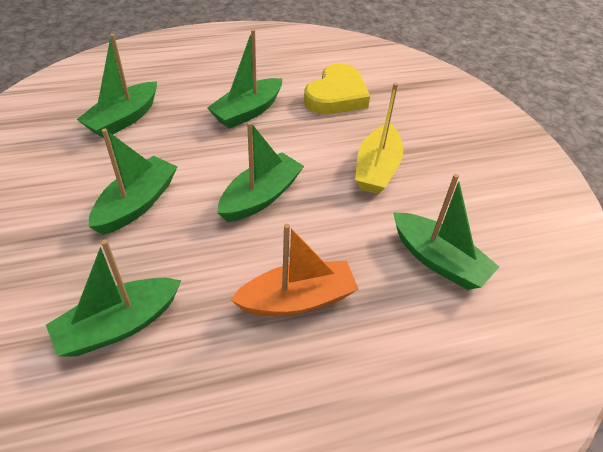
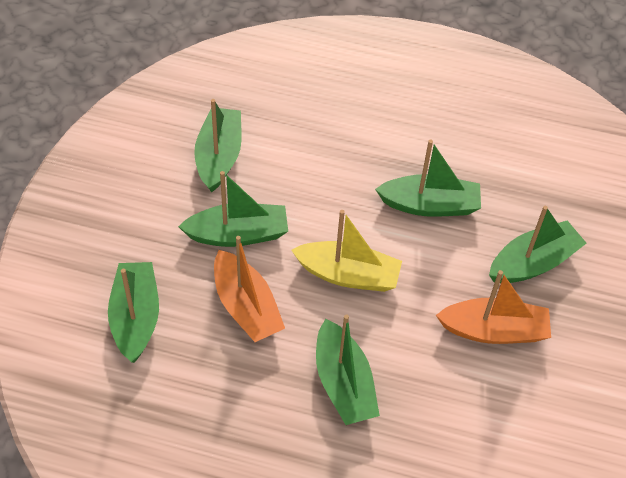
orange boat: 1 -> 2
yellow heart: 1 -> 0

